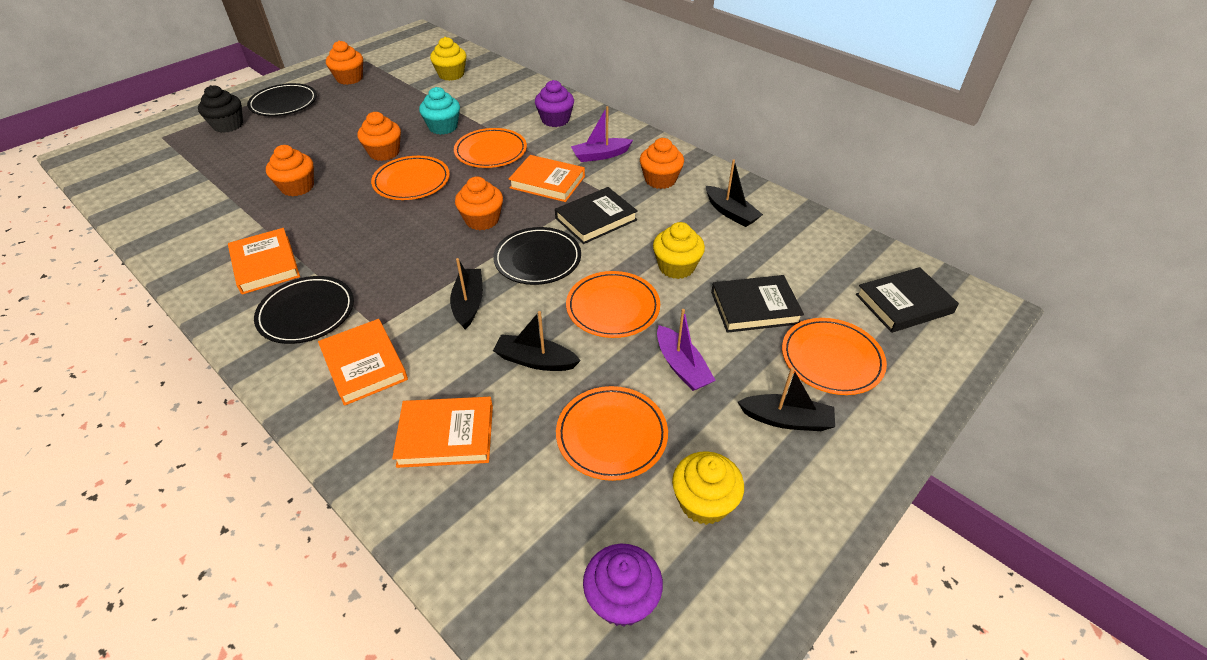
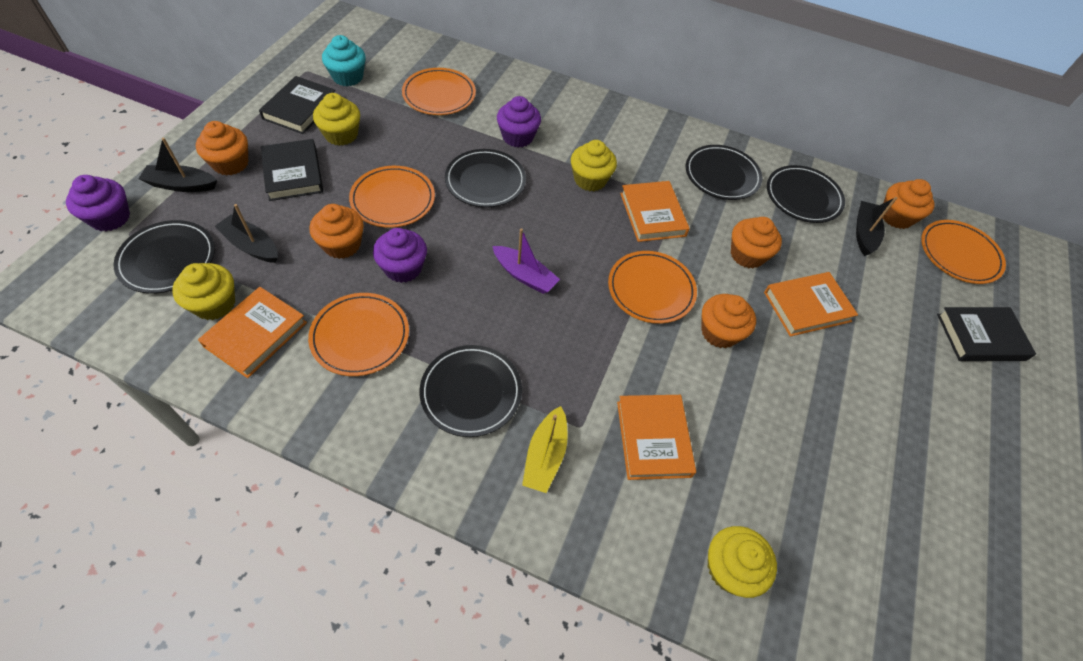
black boat: 4 -> 3
black cupcake: 1 -> 0
black plate: 3 -> 5
purple boat: 2 -> 1
purple cupcake: 2 -> 3
yellow boat: 0 -> 1
yellow cupcake: 3 -> 4

